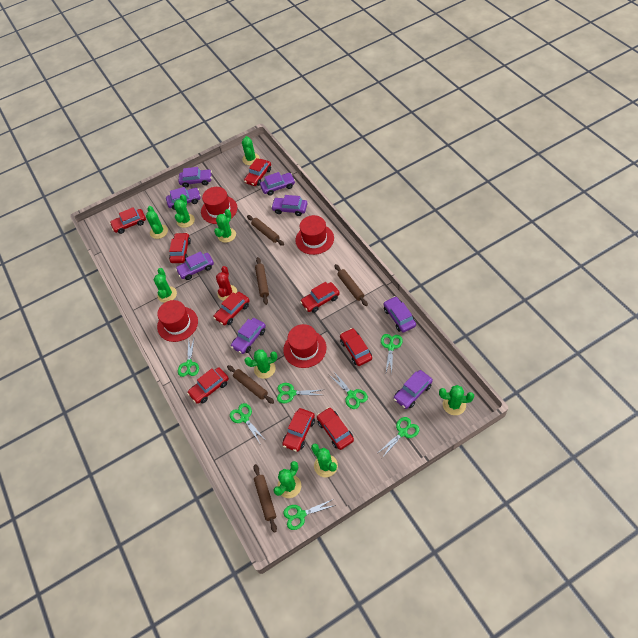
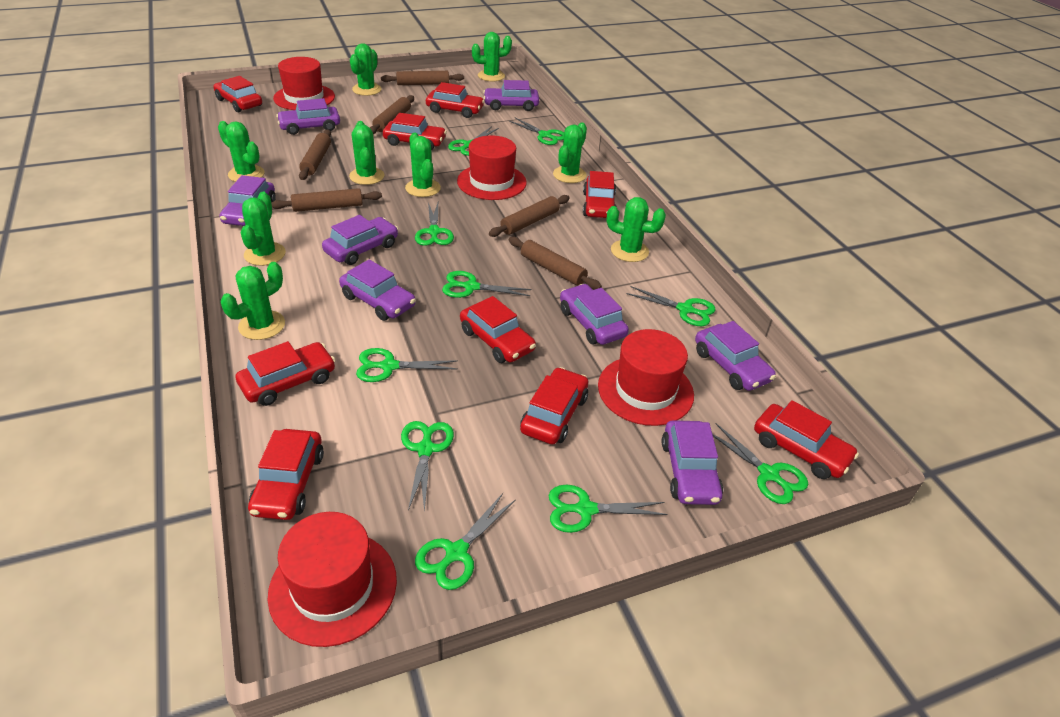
brown rolling pin: 5 -> 6
green scissors: 7 -> 10
red cactus: 1 -> 0

